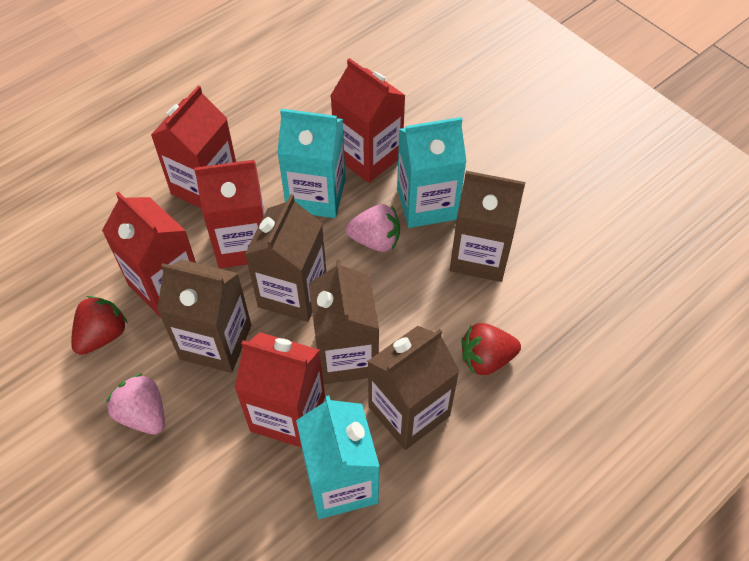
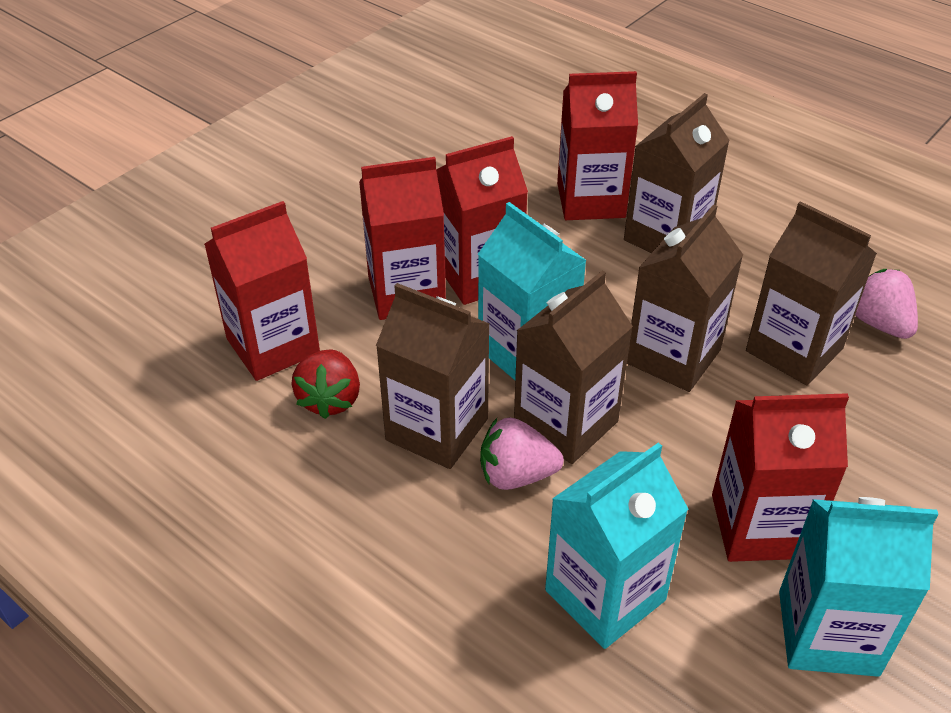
red strawberry: 2 -> 1

